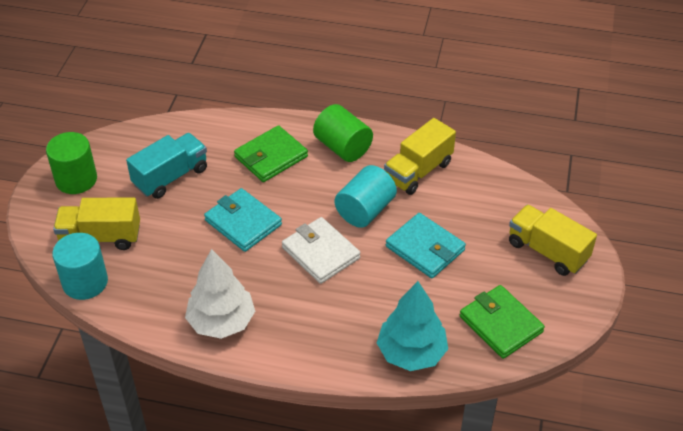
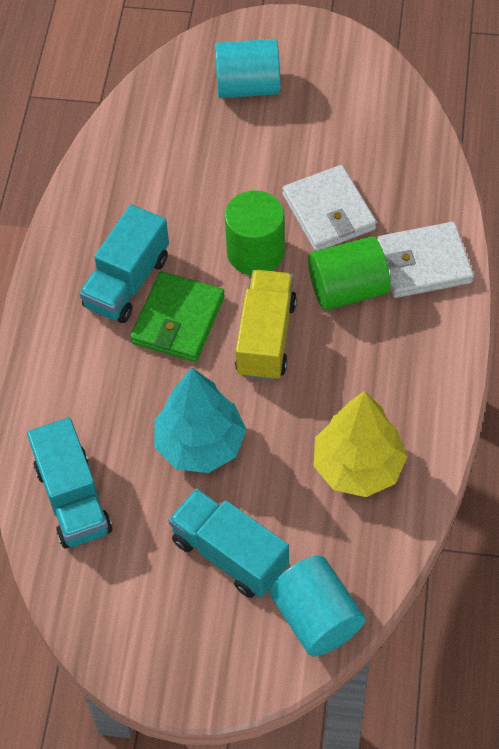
green wallet: 2 -> 1
turquoise truck: 1 -> 3
turquoise wallet: 2 -> 0
white tree: 1 -> 0
white wallet: 1 -> 2
yellow tree: 0 -> 1
yellow truck: 3 -> 1

